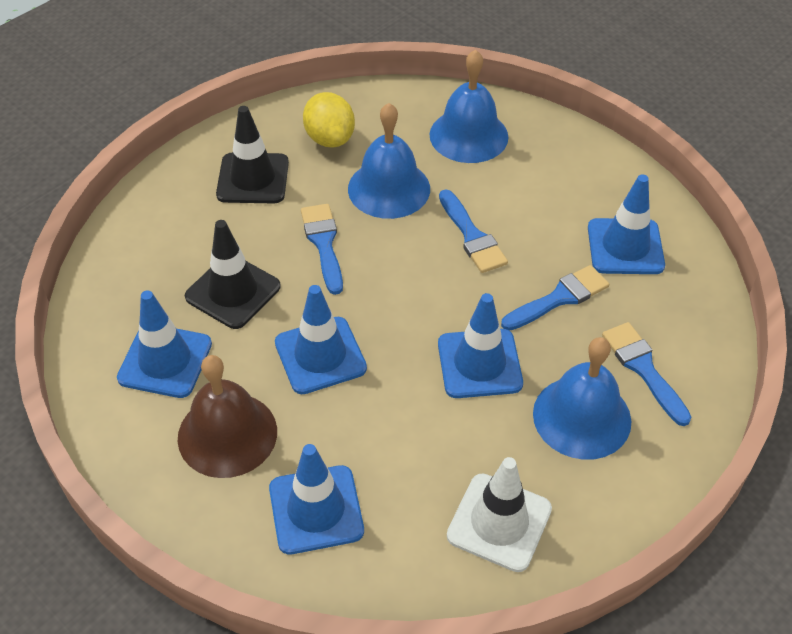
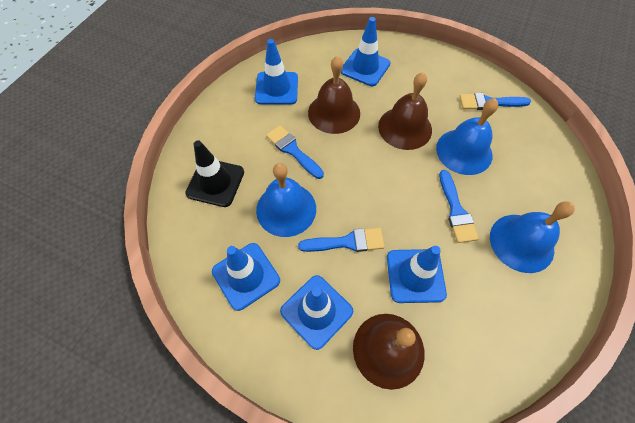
black traffic cone: 2 -> 1
brown bell: 1 -> 3
white traffic cone: 1 -> 0
yellow lemon: 1 -> 0

